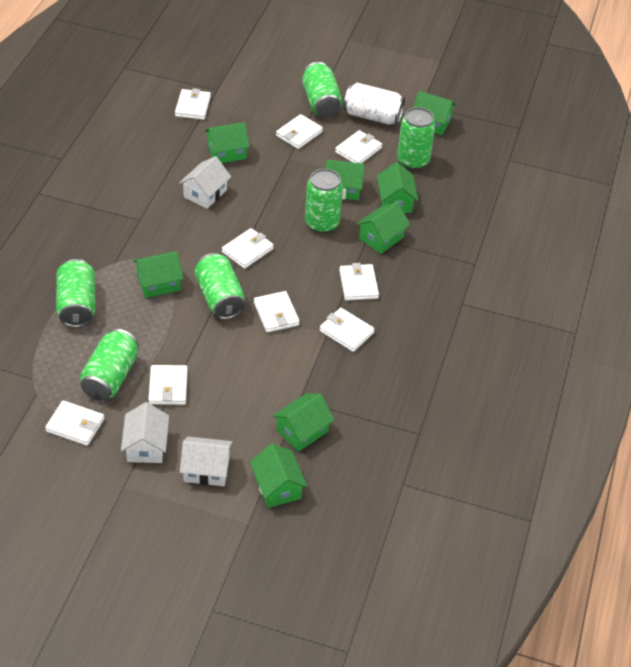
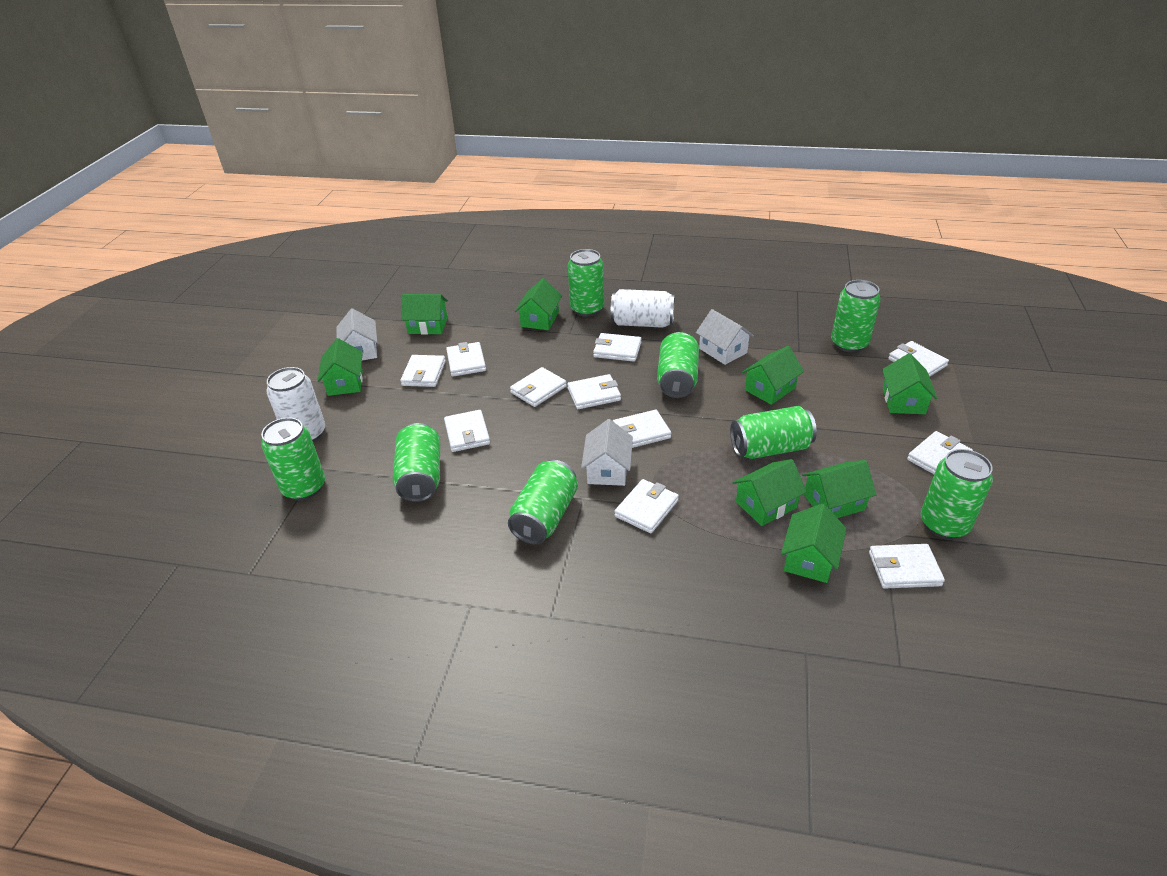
green can: 6 -> 8
white can: 1 -> 2
white wallet: 9 -> 11

